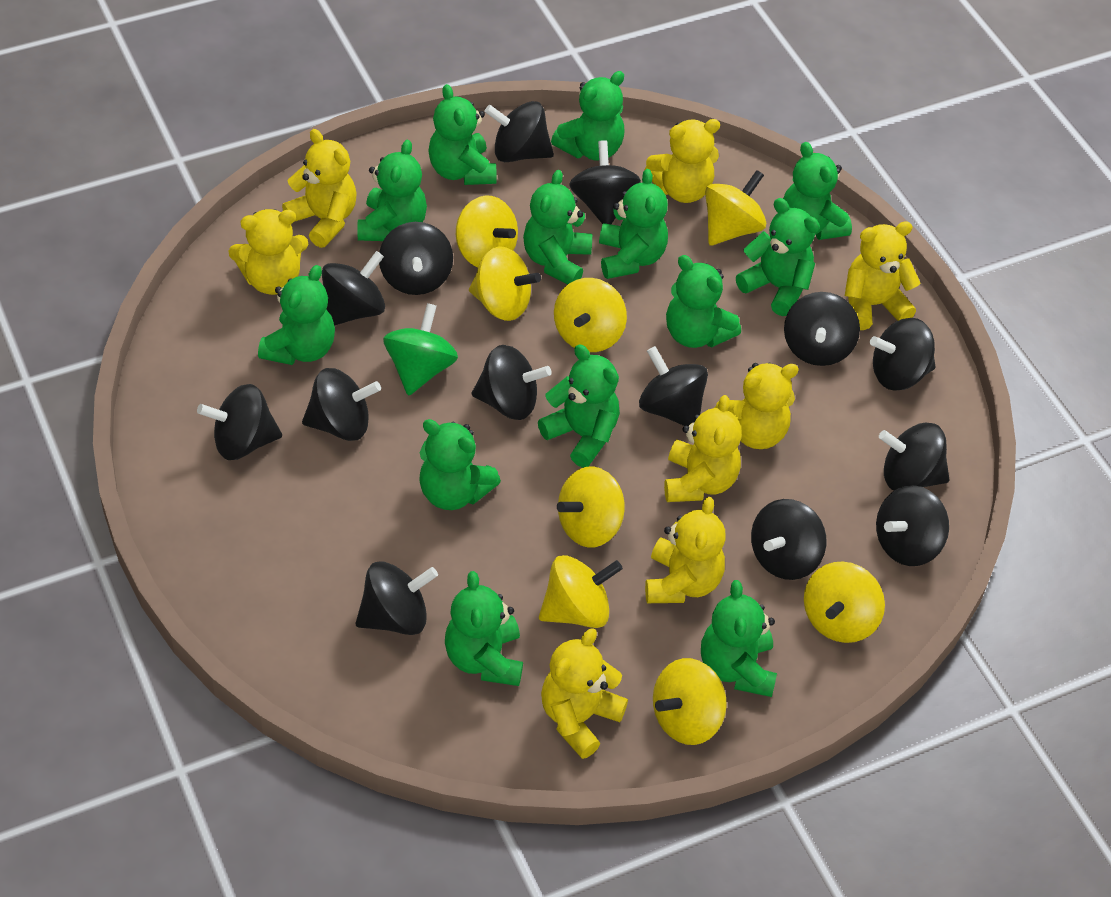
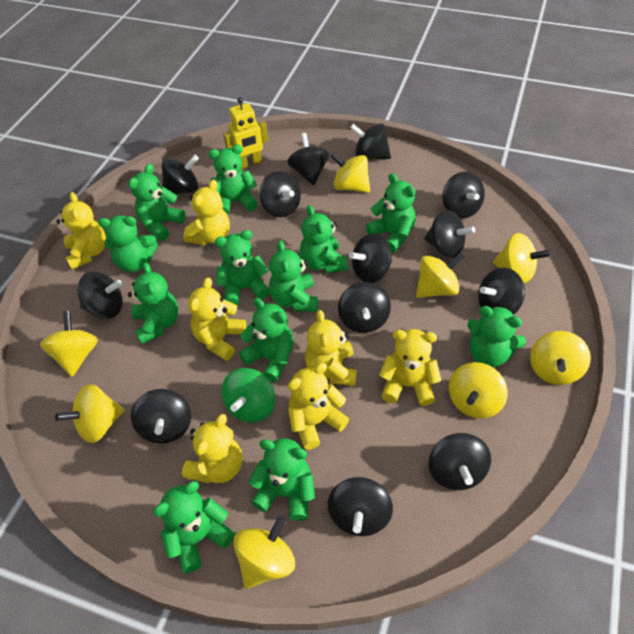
black spinning top: 14 -> 13
green teddy bear: 13 -> 12
yellow robot: 0 -> 1
yellow teddy bear: 8 -> 7

